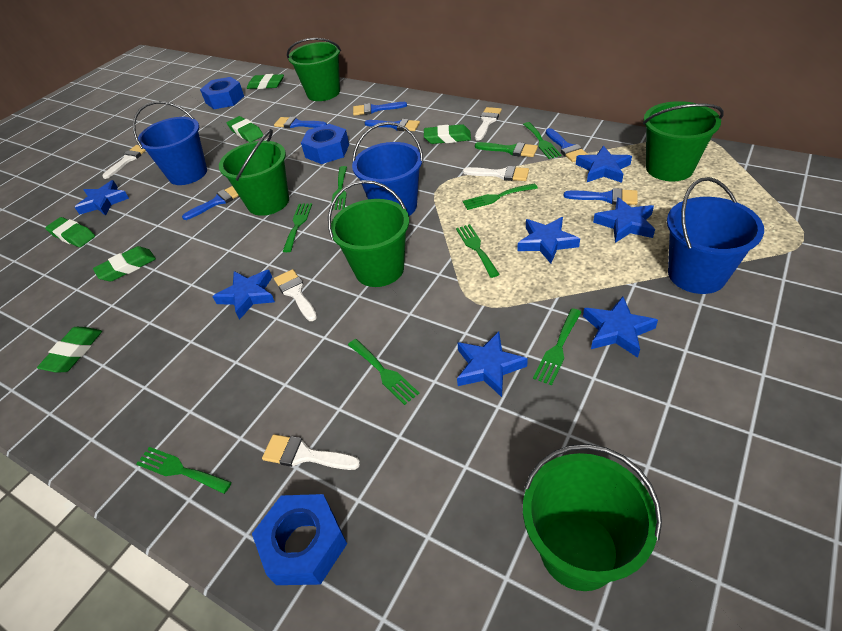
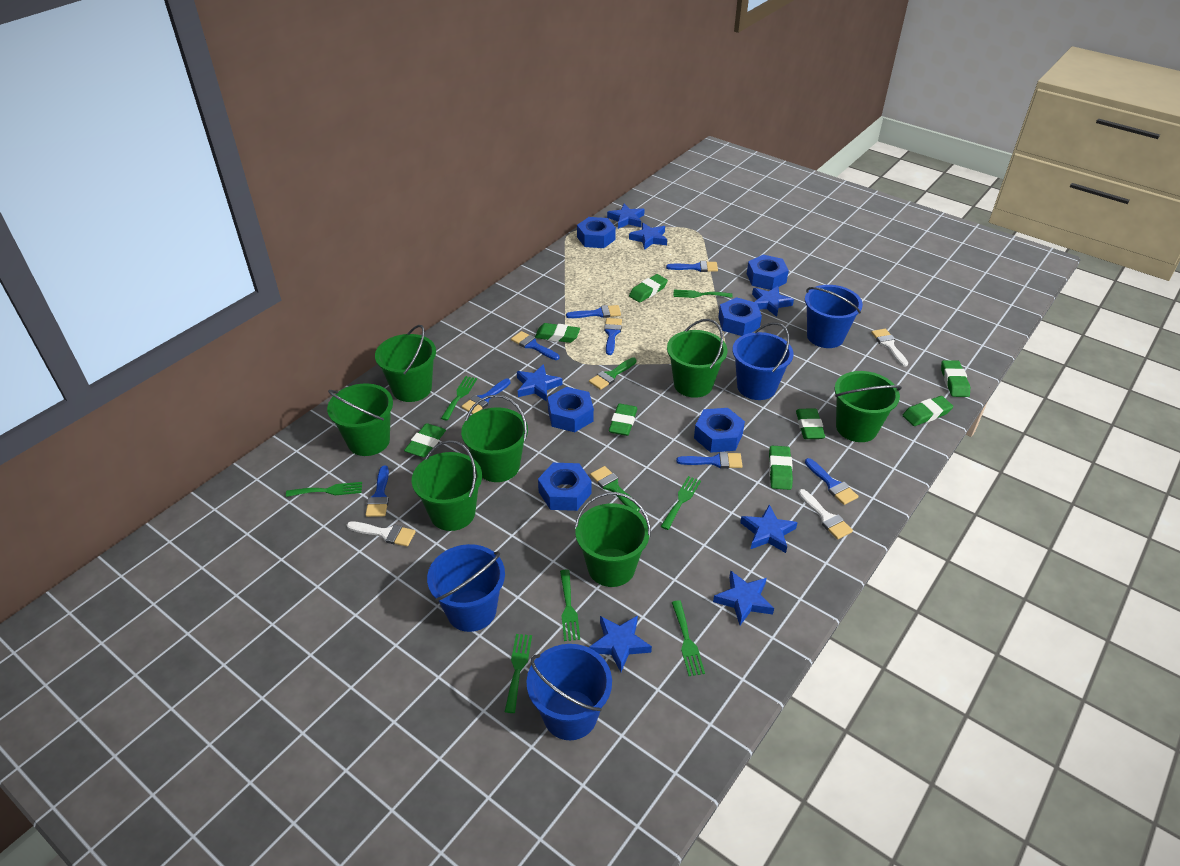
blue brush: 6 -> 8
blue bucket: 3 -> 4
blue nut: 3 -> 6
green brush: 1 -> 2
green bucket: 5 -> 7
green eraser: 6 -> 8
green fork: 8 -> 7
white brush: 5 -> 3

